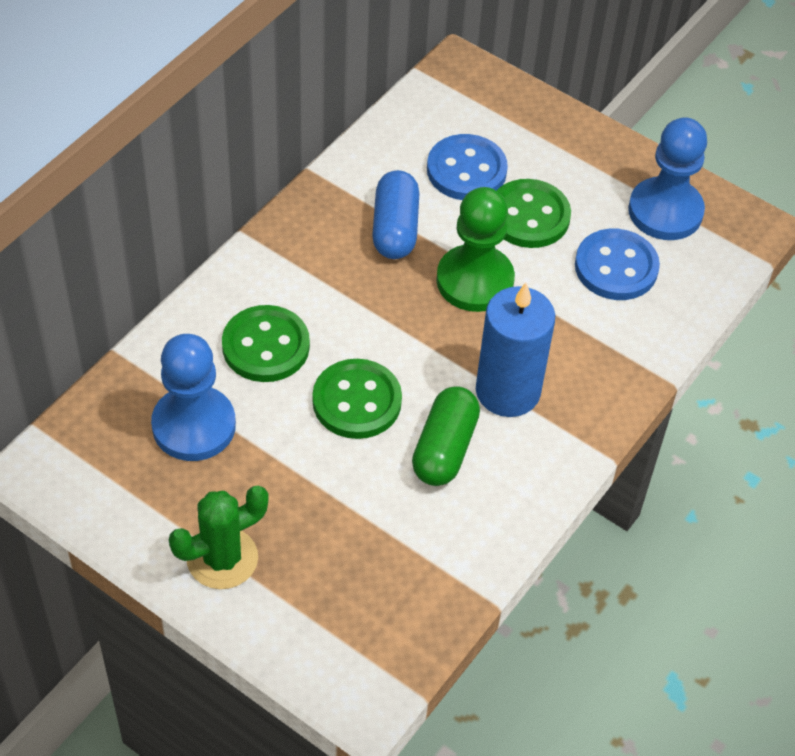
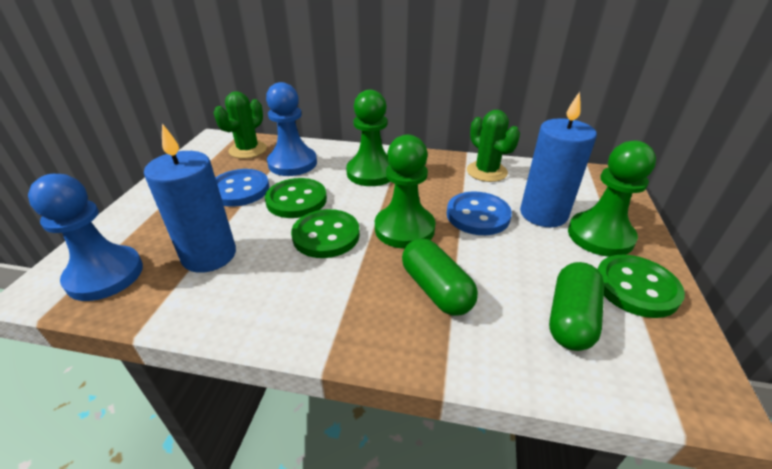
blue candle: 1 -> 2
blue capsule: 1 -> 0
green cactus: 1 -> 2
green capsule: 1 -> 2
green pawn: 1 -> 3

